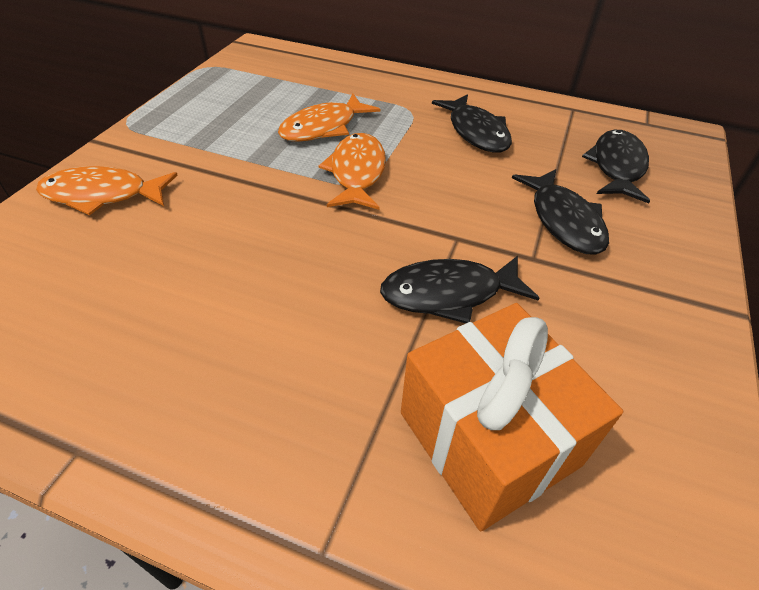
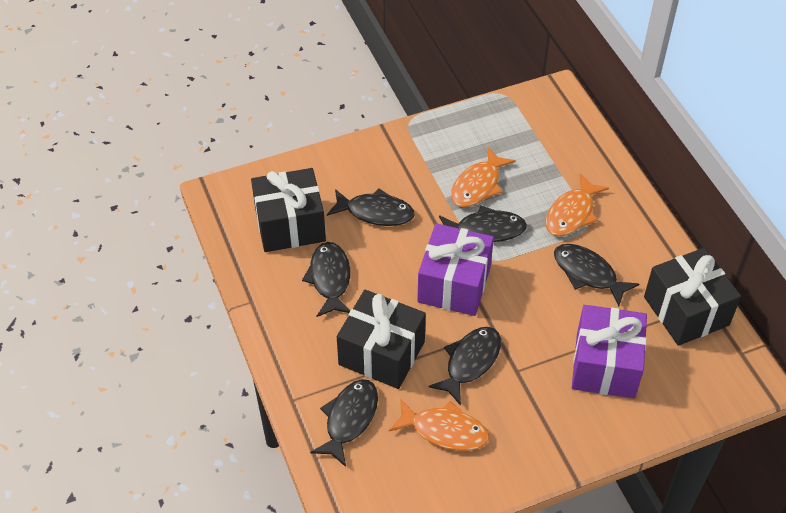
black fish: 4 -> 6
black gift: 0 -> 3
orange gift: 1 -> 0
purple gift: 0 -> 2

